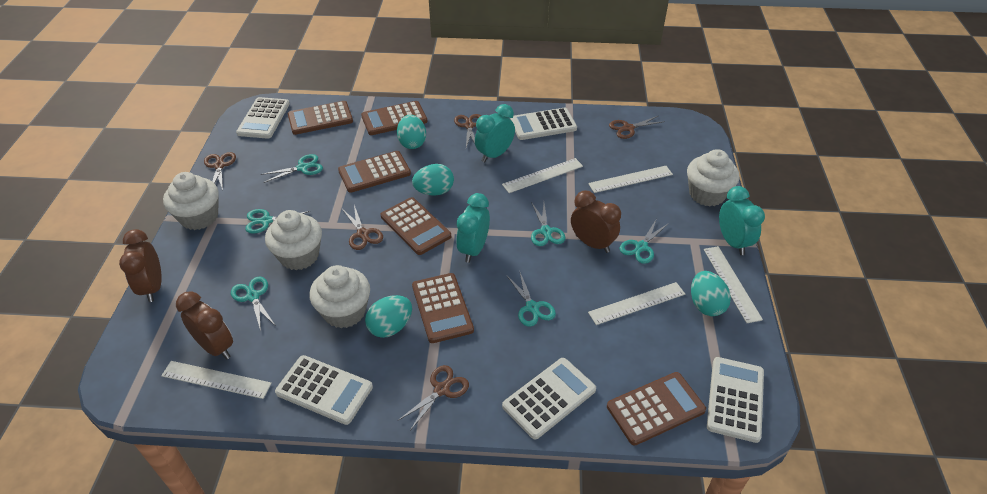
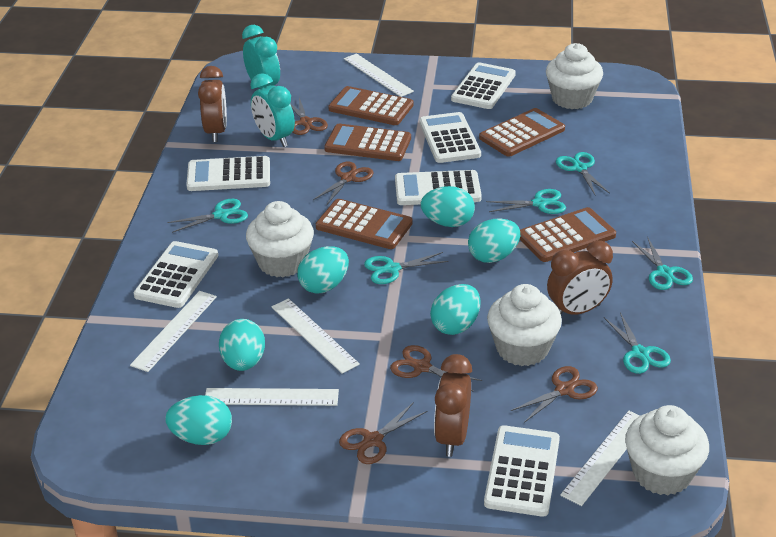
brown calculator: 6 -> 5
turquoise clock: 3 -> 2
turquoise egg: 4 -> 6
white calculator: 5 -> 6

